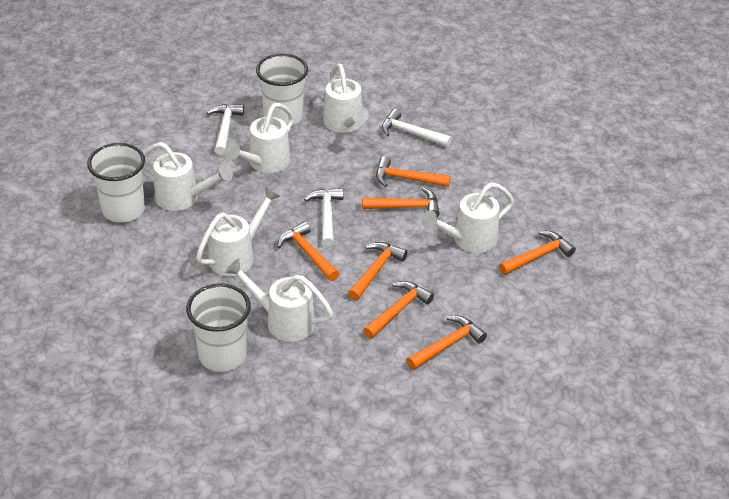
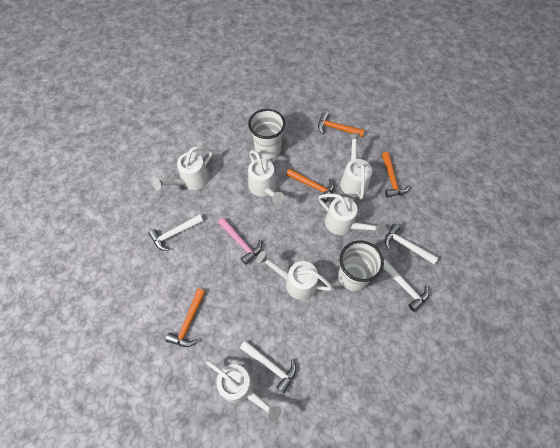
orange hammer: 7 -> 4
pink hammer: 0 -> 1
white cup: 3 -> 2
white hammer: 3 -> 4

